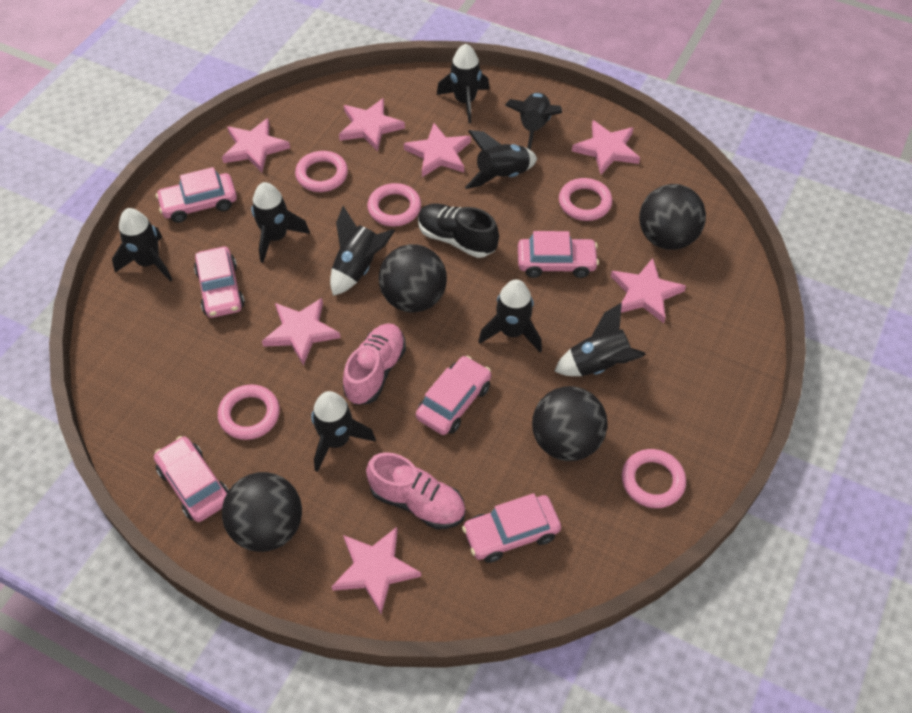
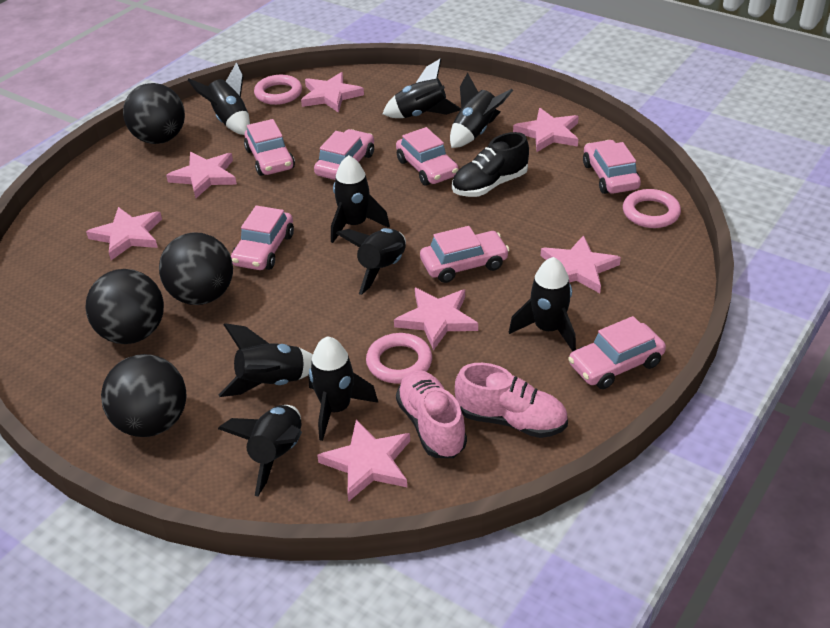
pink car: 6 -> 7
pink ring: 5 -> 3

